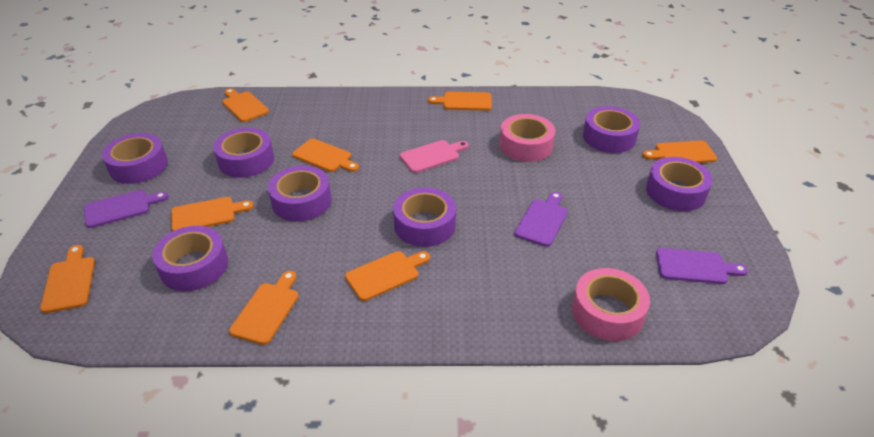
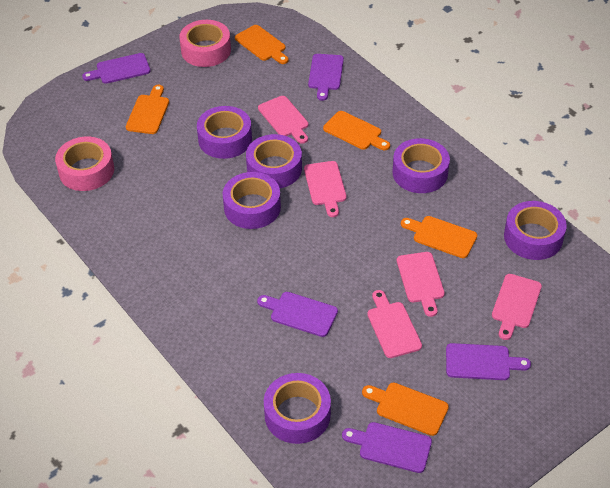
orange cutting board: 8 -> 5
pink cutting board: 1 -> 5
purple cutting board: 3 -> 5
purple tape: 7 -> 6

